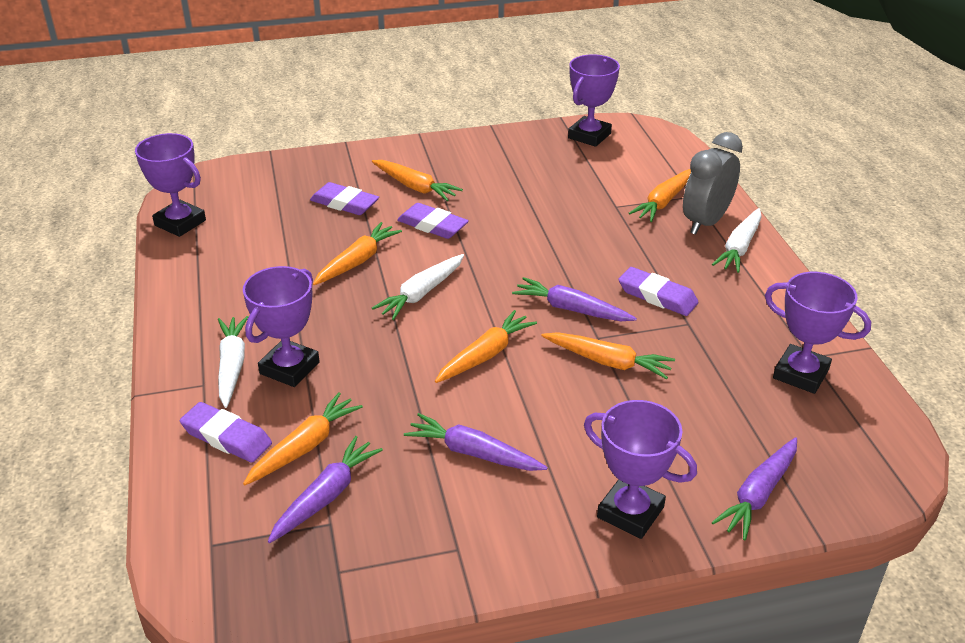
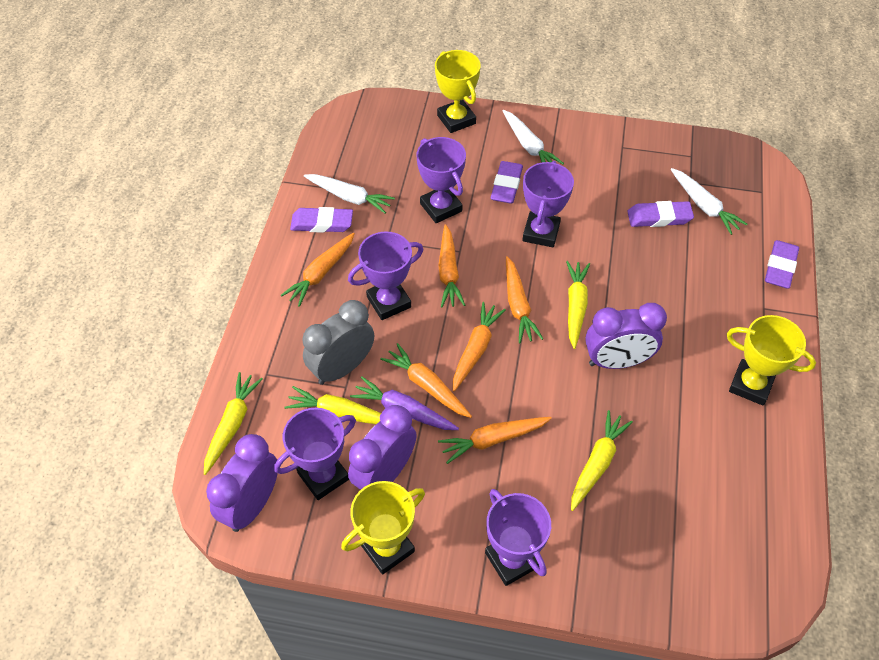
purple carrot: 4 -> 1
purple clock: 0 -> 3
yellow carrot: 0 -> 4
yellow trophy: 0 -> 3

